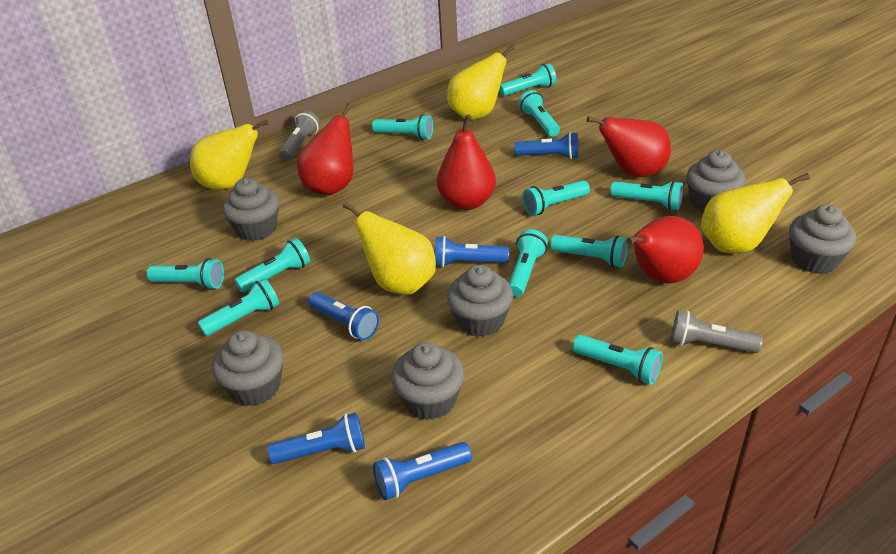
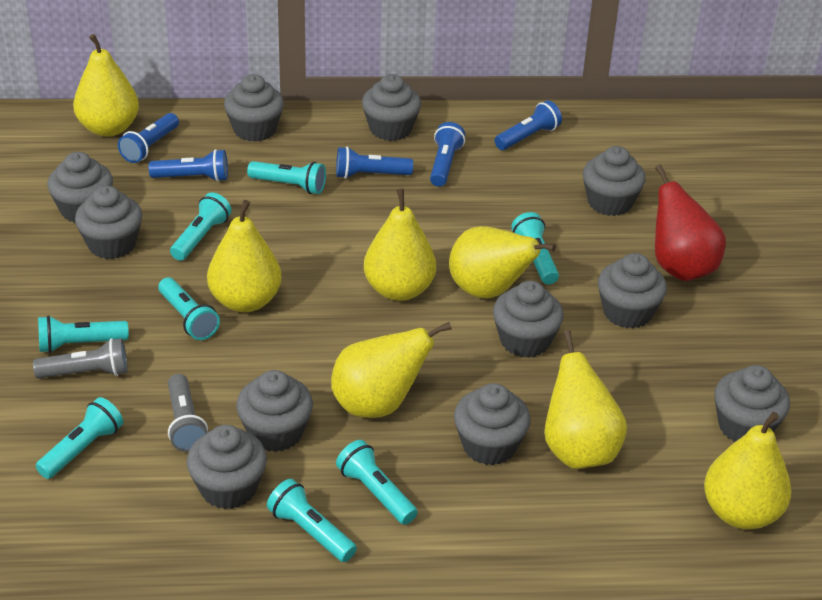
grey cupcake: 6 -> 11
red pear: 4 -> 1
turquoise flashlight: 11 -> 8
yellow pear: 4 -> 7

